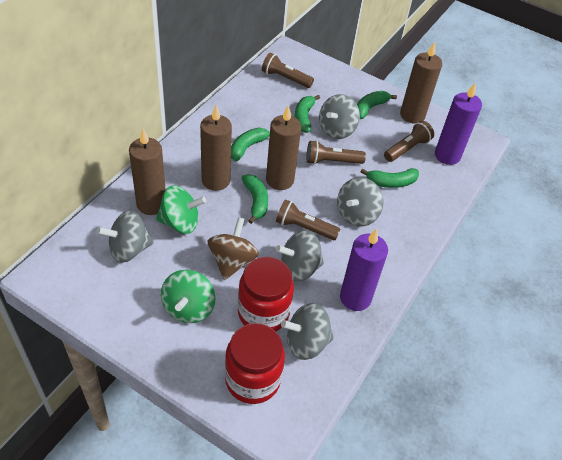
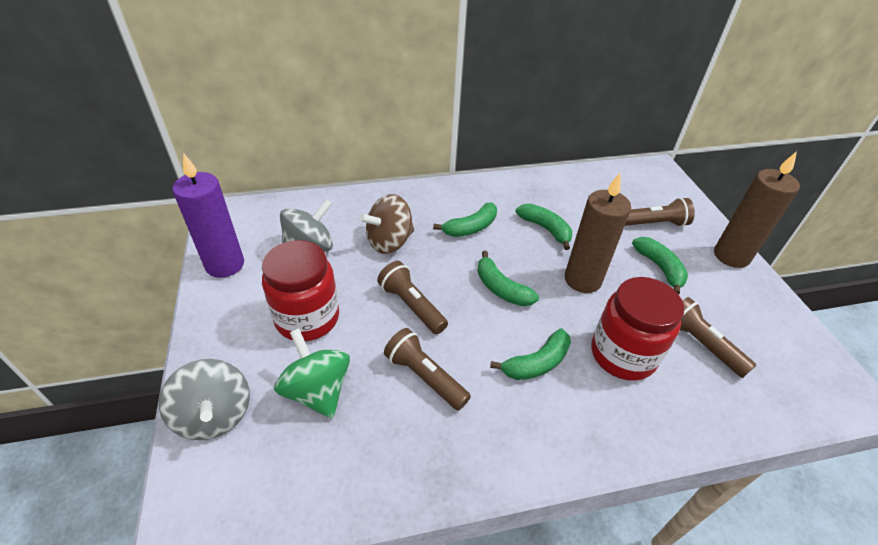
brown candle: 4 -> 2
green spinning top: 2 -> 1
grey spinning top: 5 -> 2
purple candle: 2 -> 1

